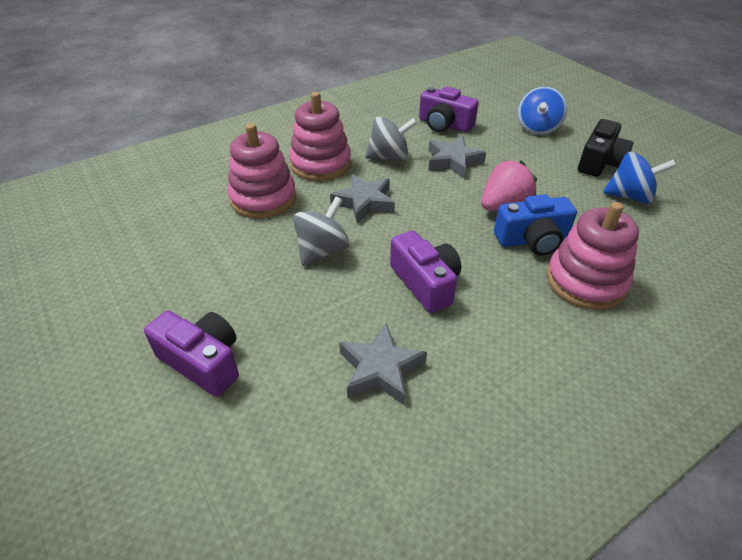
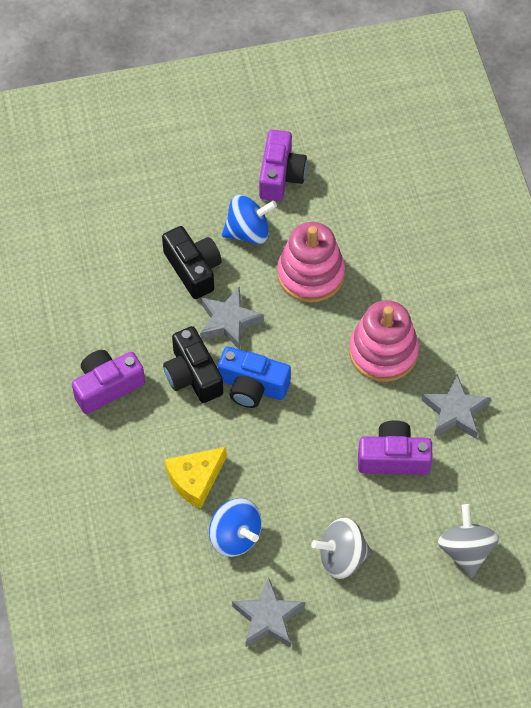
black camera: 1 -> 2
pink stacking toy: 3 -> 2
pink strawberry: 1 -> 0
yellow cheese: 0 -> 1

